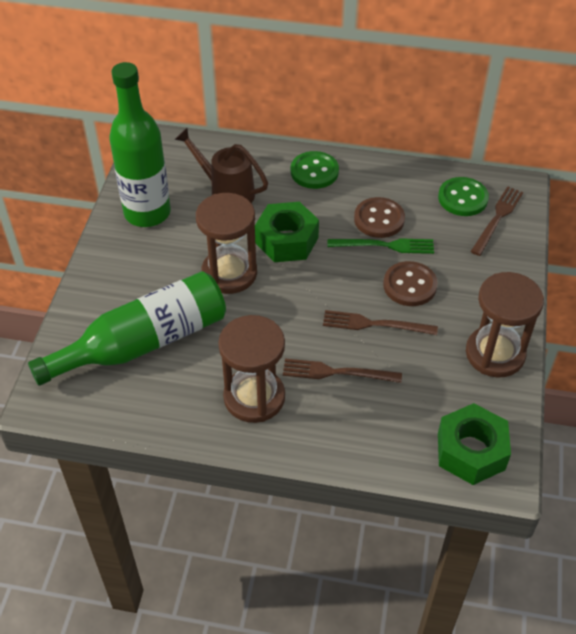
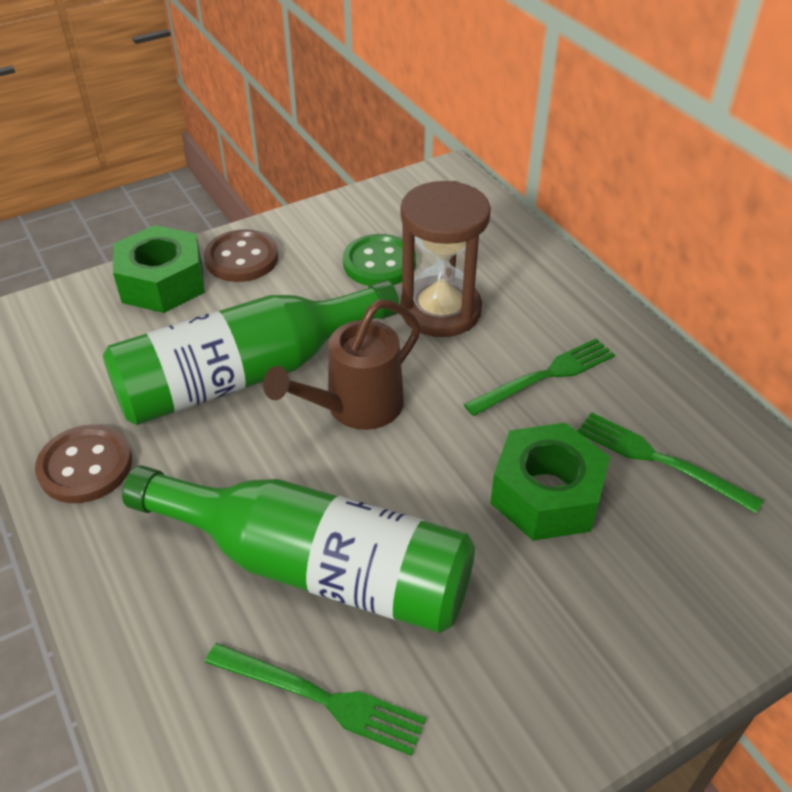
brown fork: 3 -> 0
brown hourglass: 3 -> 1
green button: 2 -> 1
green fork: 1 -> 3

